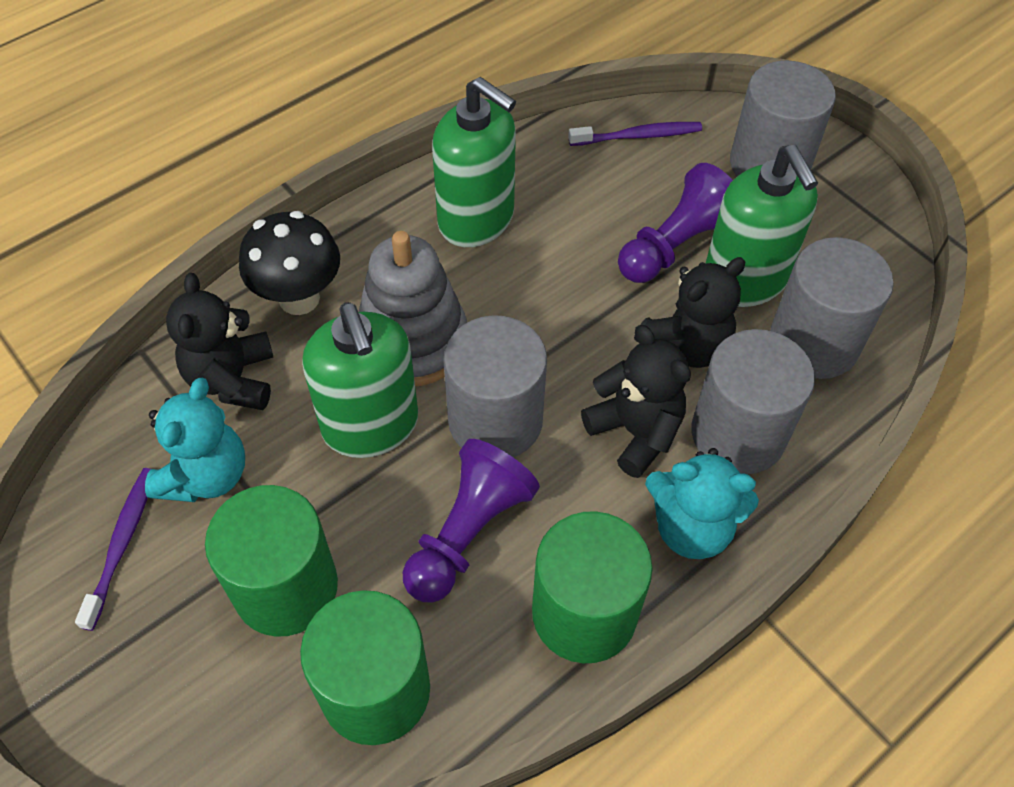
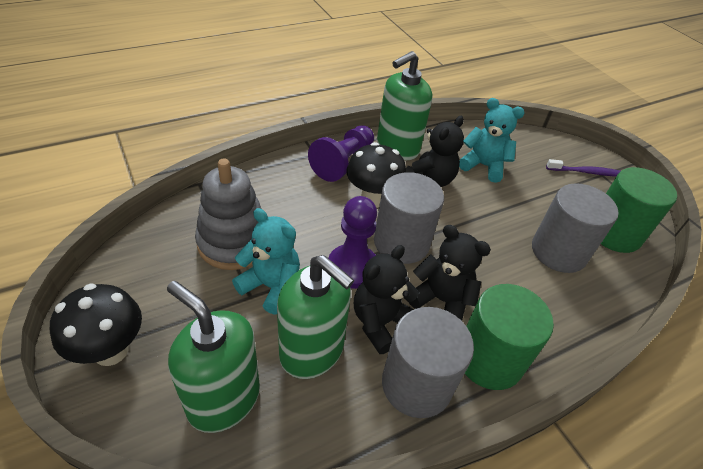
black mushroom: 1 -> 2
green cylinder: 3 -> 2
grey cylinder: 4 -> 3
purple toothbrush: 2 -> 1

